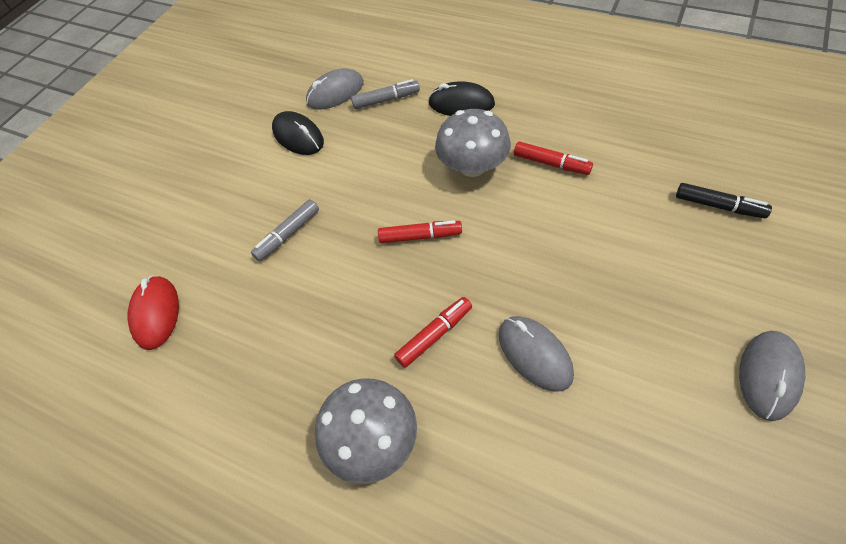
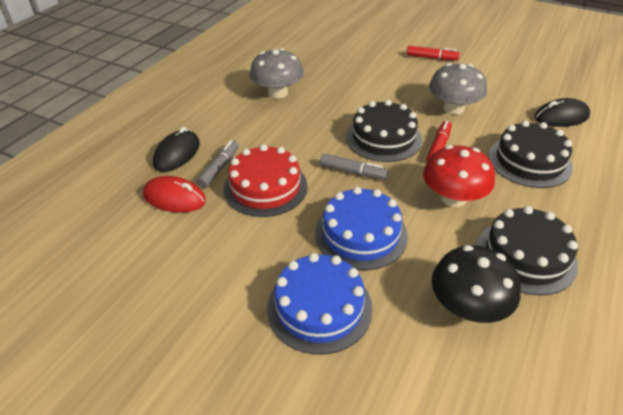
black cake: 0 -> 3
black marker: 1 -> 0
black mushroom: 0 -> 1
blue cake: 0 -> 2
grey mouse: 3 -> 0
red cake: 0 -> 1
red marker: 3 -> 2
red mushroom: 0 -> 1

